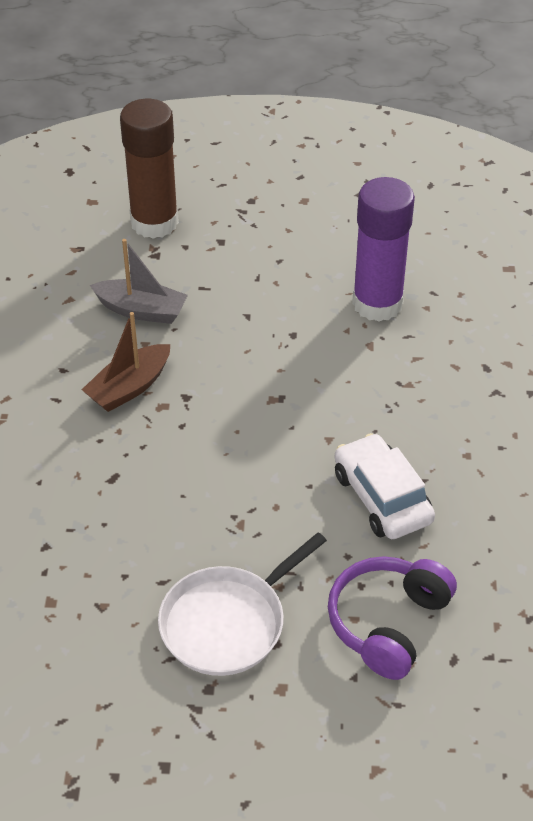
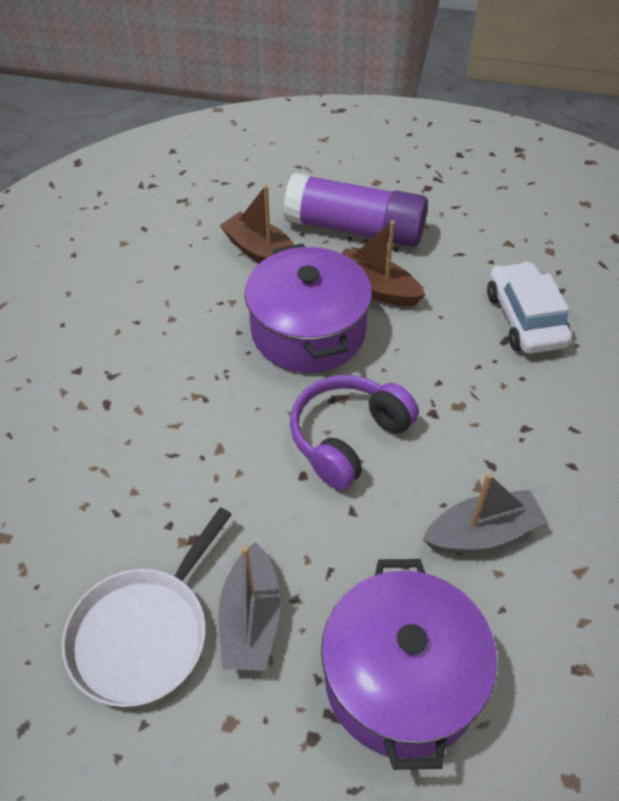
brown boat: 1 -> 2
brown glue stick: 1 -> 0
grey boat: 1 -> 2
purple pot: 0 -> 2

